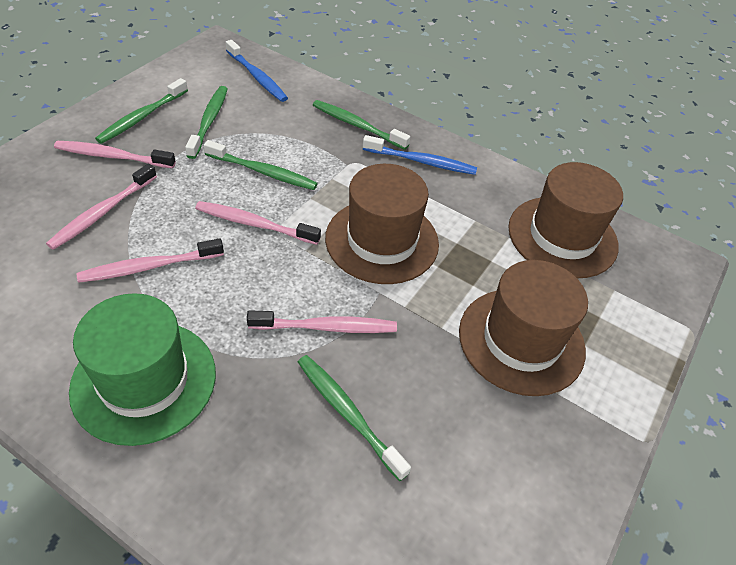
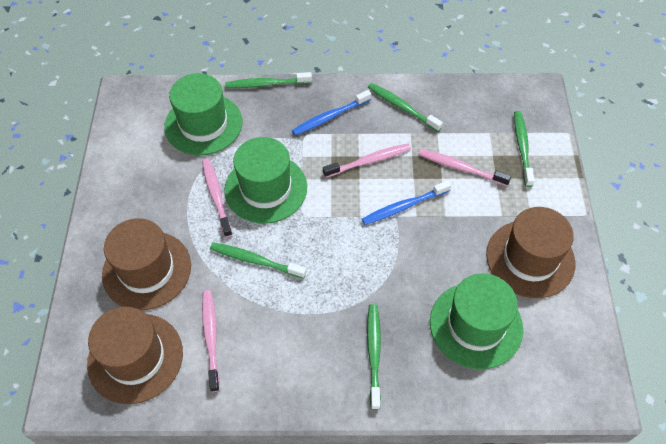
green hat: 1 -> 3
pink toothbrush: 5 -> 4

